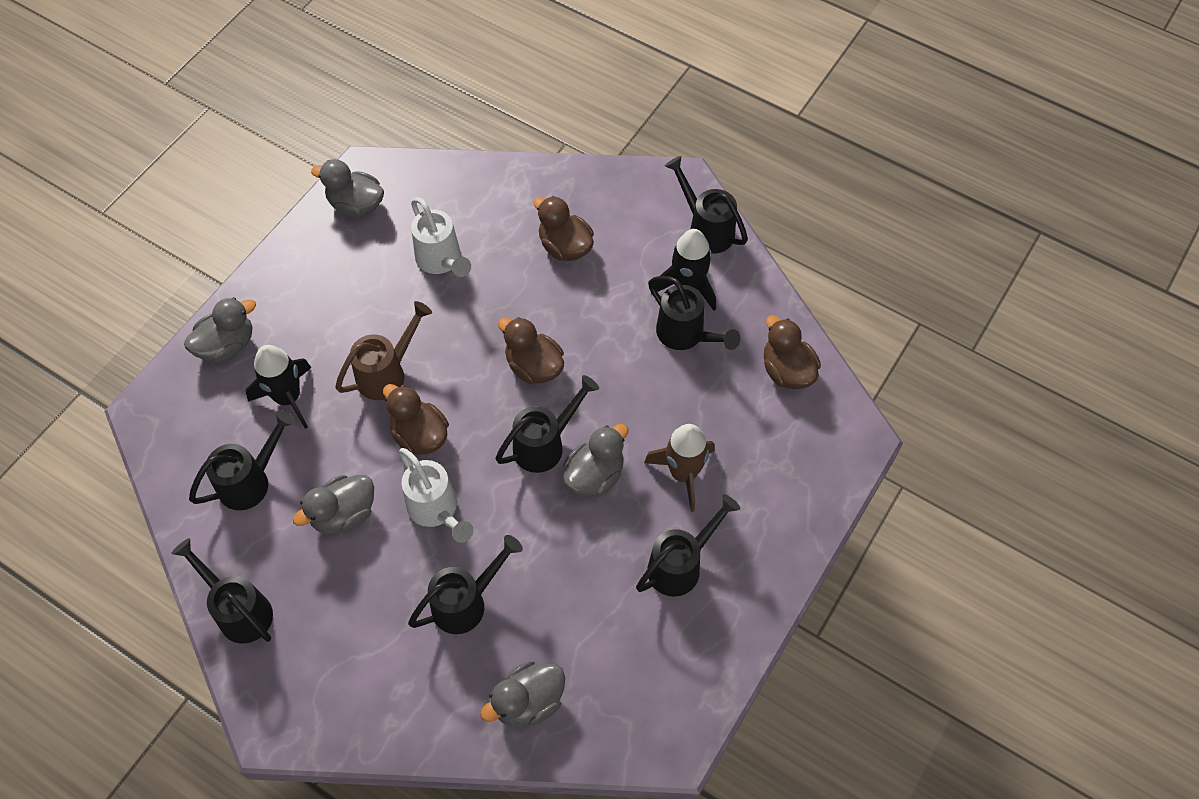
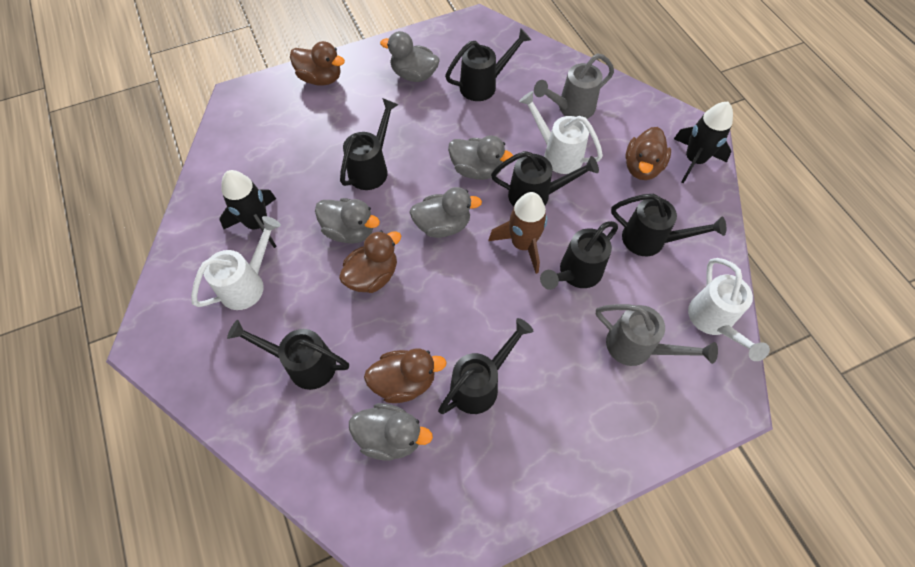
brown watering can: 1 -> 0
grey watering can: 0 -> 2
white watering can: 2 -> 3

